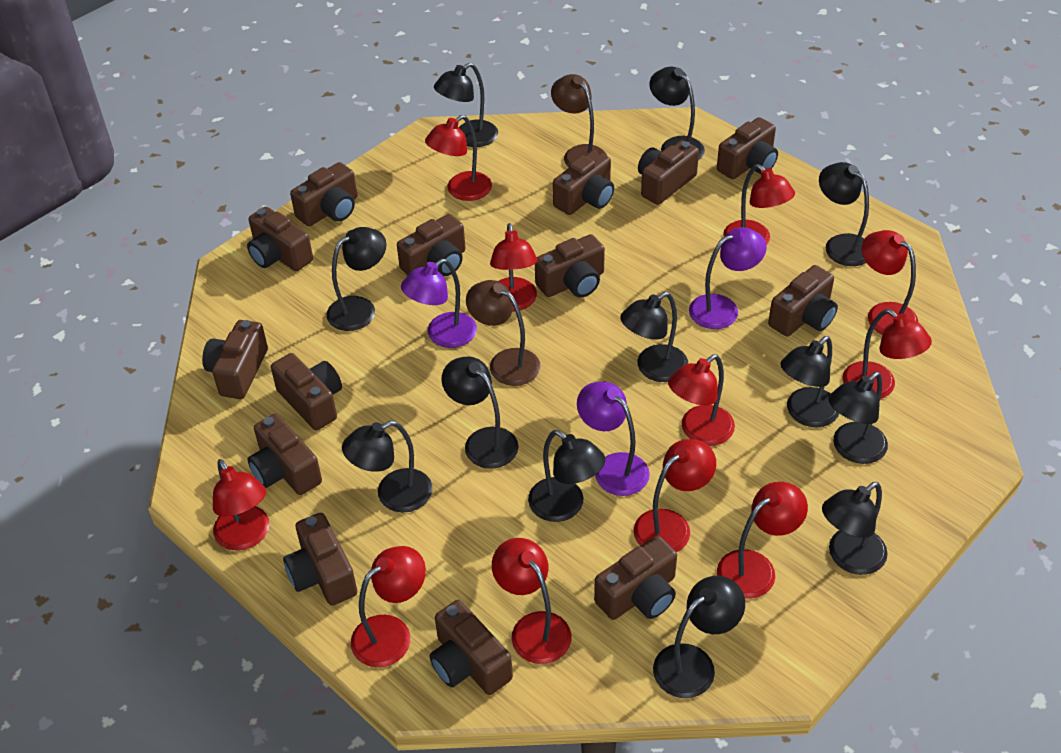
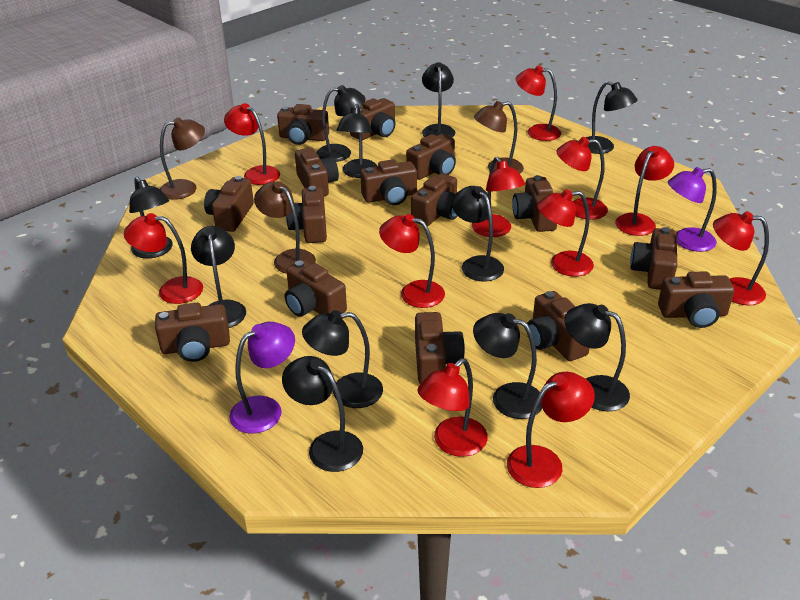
black lamp: 12 -> 11
brown camera: 14 -> 15
brown lamp: 2 -> 3
purple lamp: 3 -> 2

